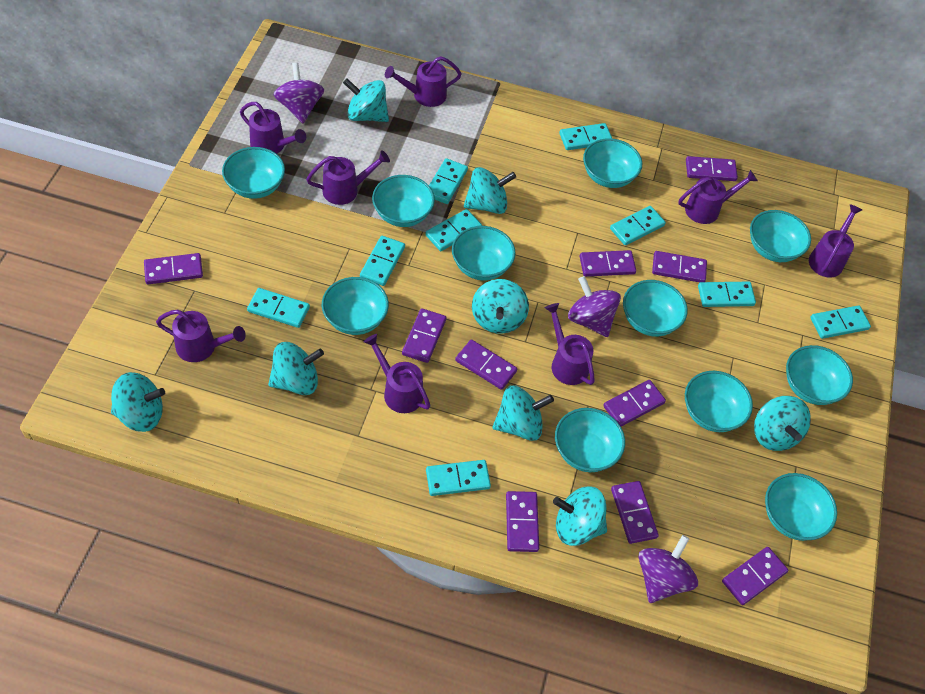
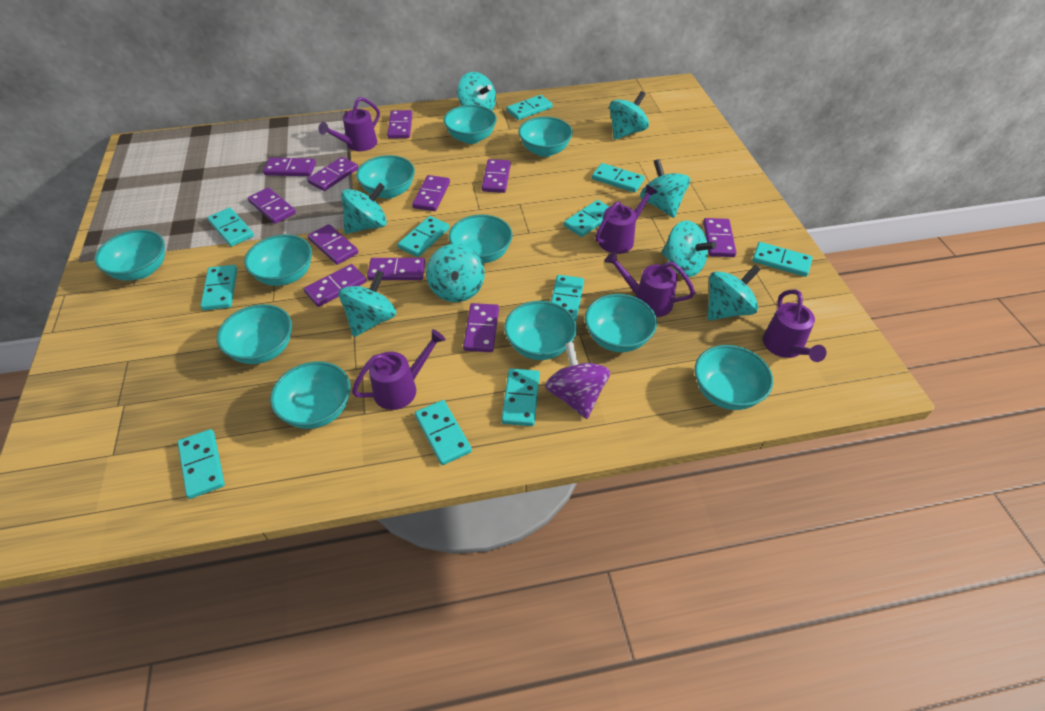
purple domino: 10 -> 11
purple spinning top: 3 -> 1
purple watering can: 8 -> 5
turquoise domino: 9 -> 11

